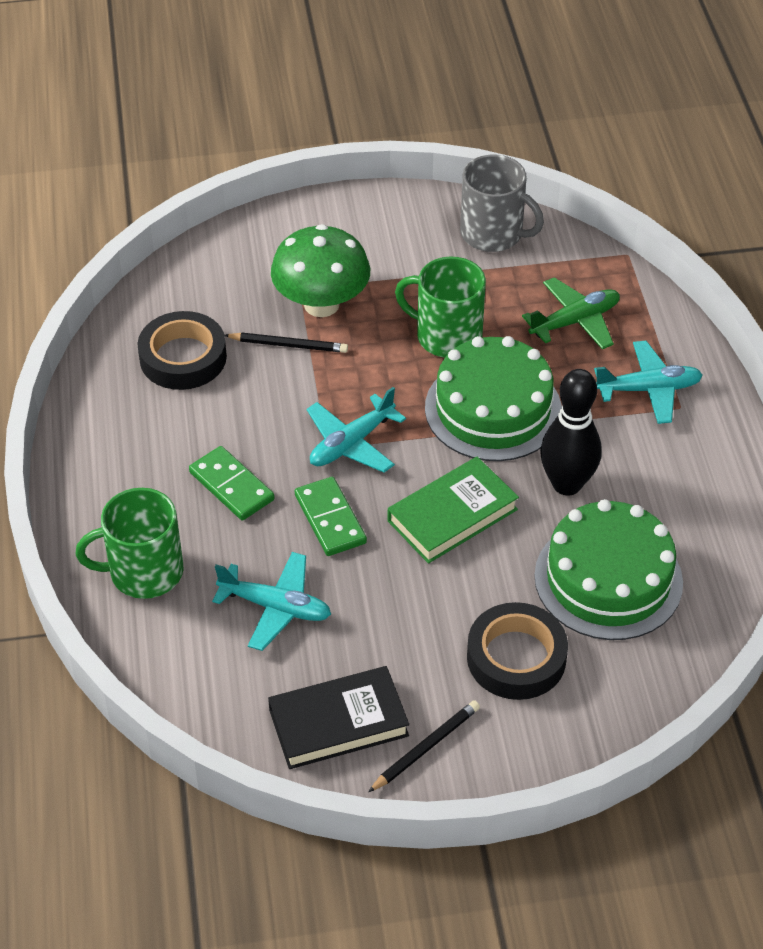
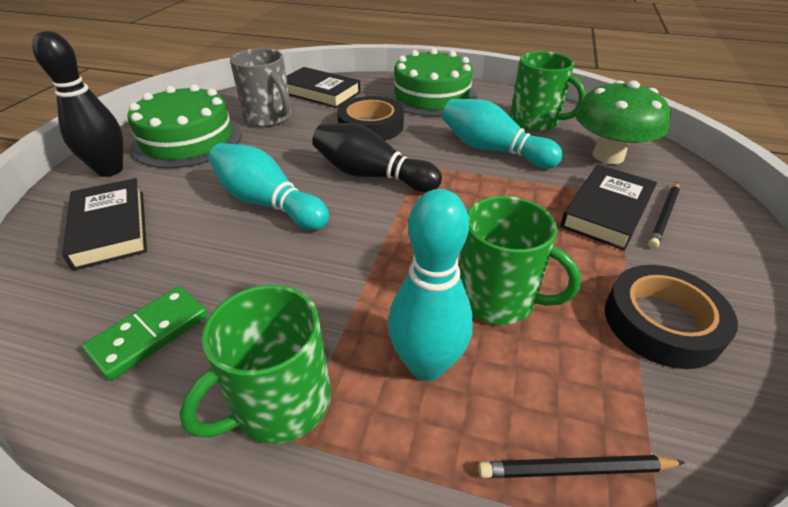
black book: 1 -> 3
black bowling pin: 1 -> 2
green book: 1 -> 0
green domino: 2 -> 1
green mug: 2 -> 3
green plane: 1 -> 0
turquoise bowling pin: 0 -> 3
turquoise plane: 3 -> 0

